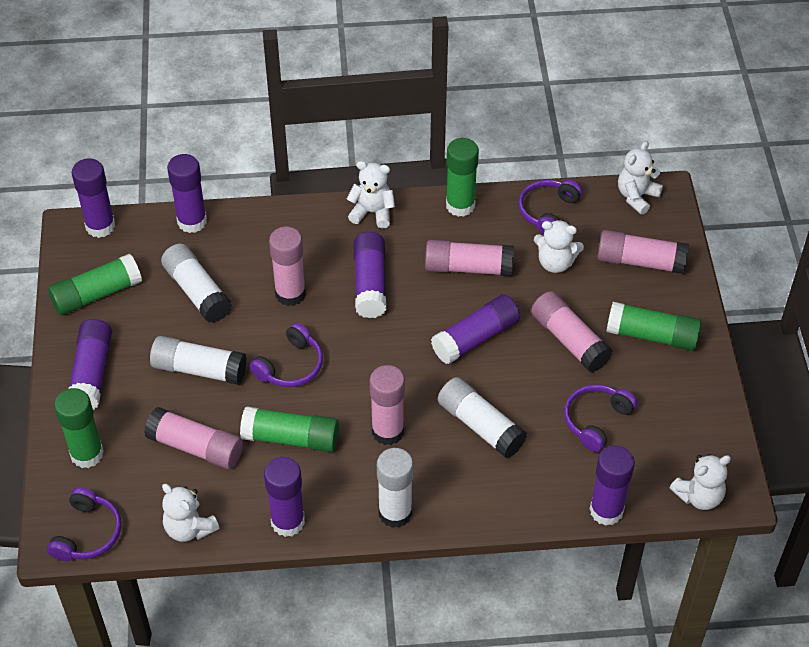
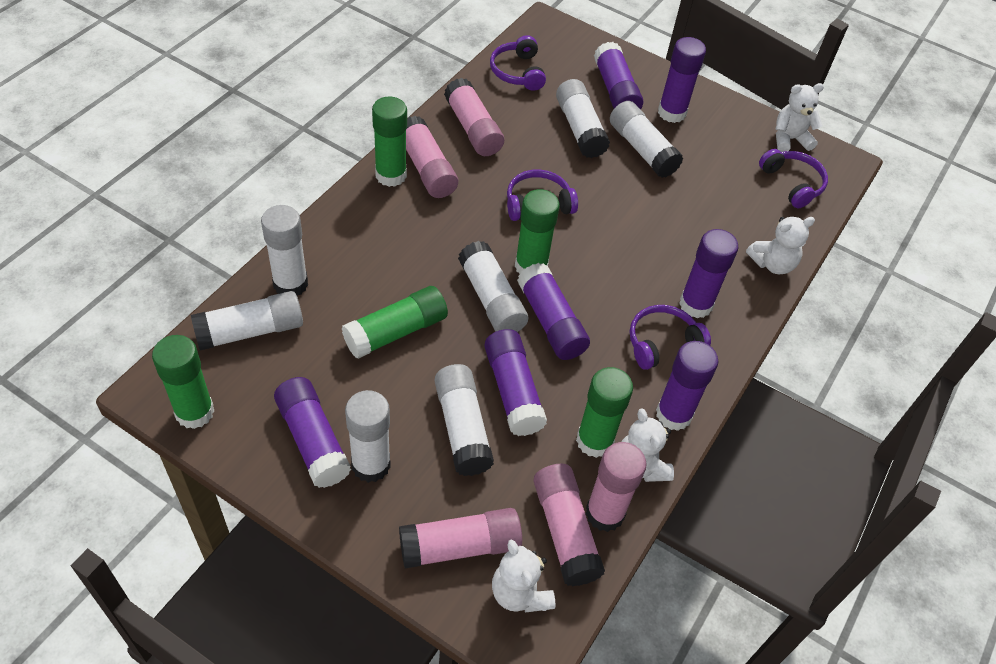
pink glue stick: 6 -> 5
white glue stick: 4 -> 7
white teddy bear: 5 -> 4

